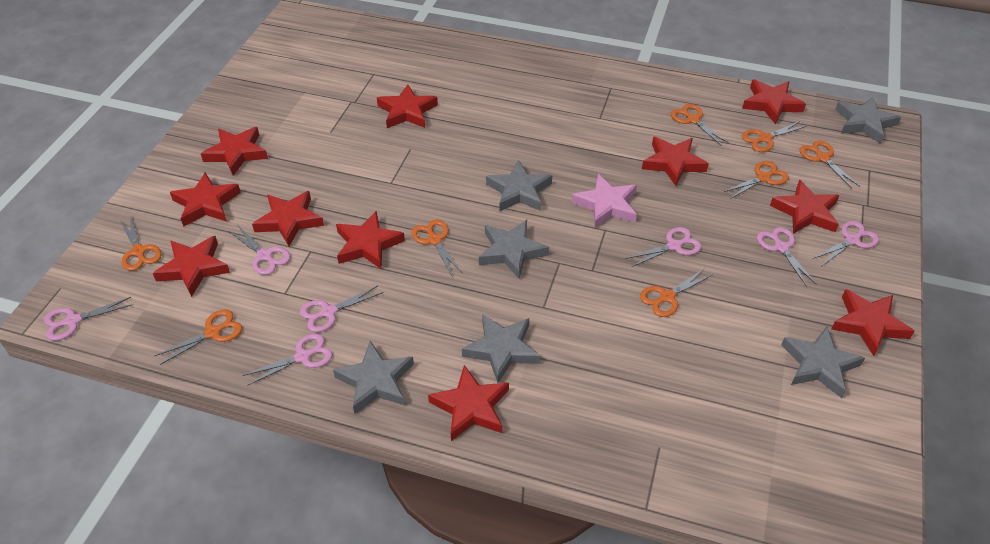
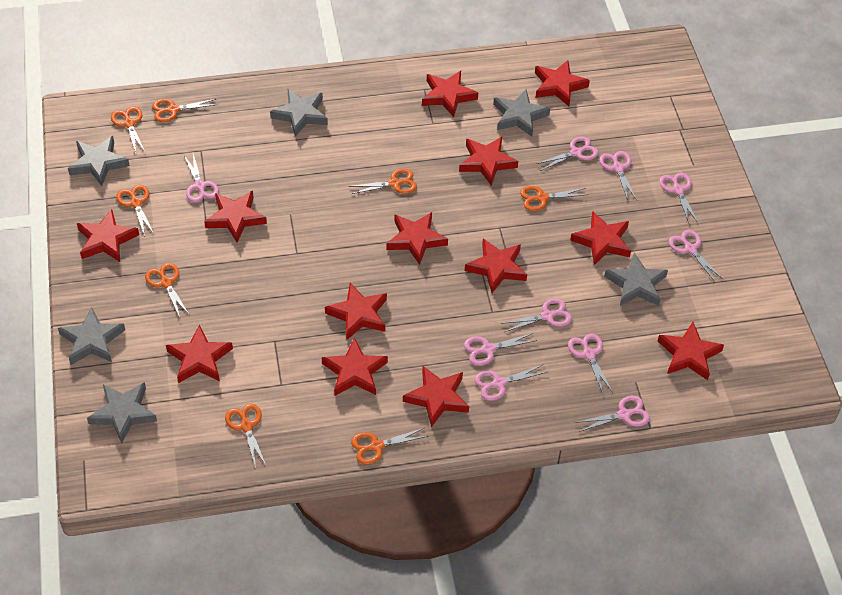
pink scissors: 7 -> 10
pink star: 1 -> 0
red star: 11 -> 13

